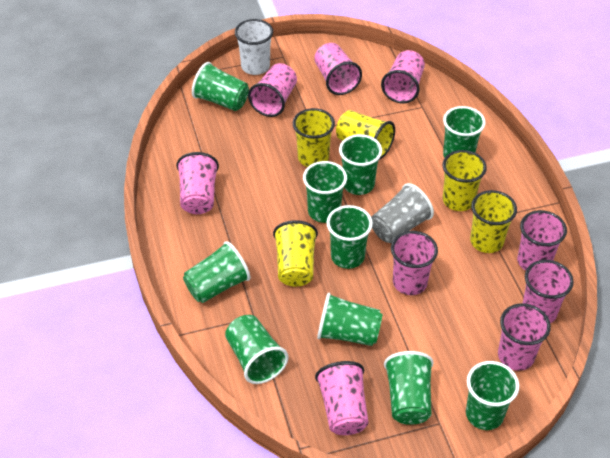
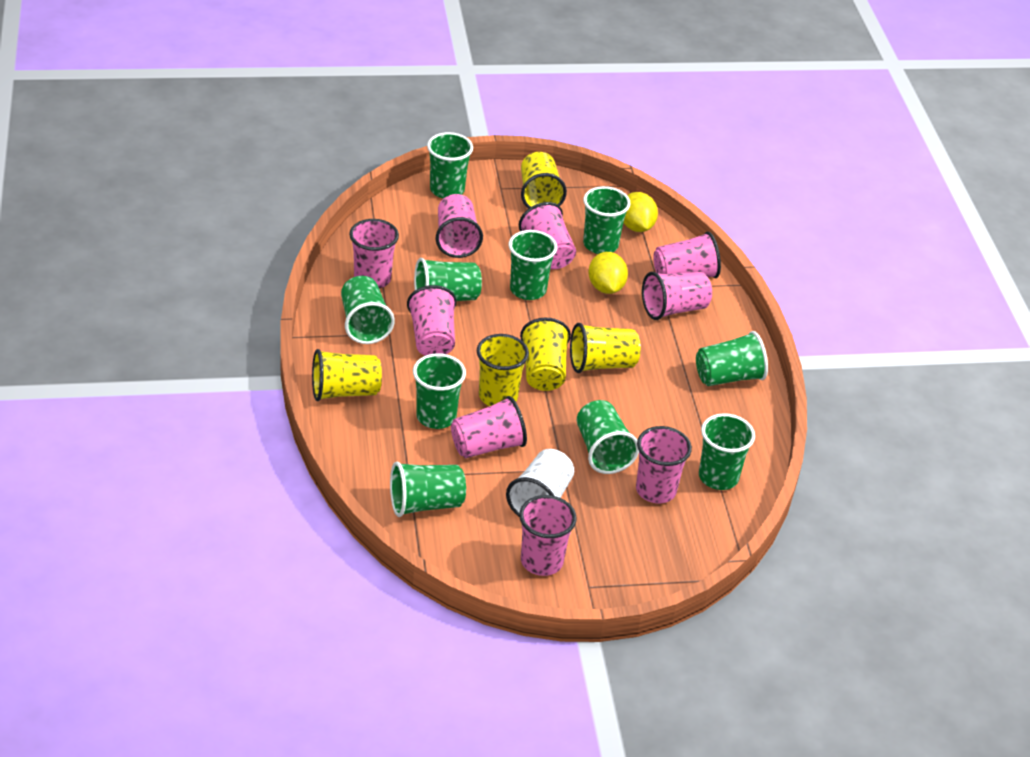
grey cup: 1 -> 0
yellow lemon: 0 -> 2

